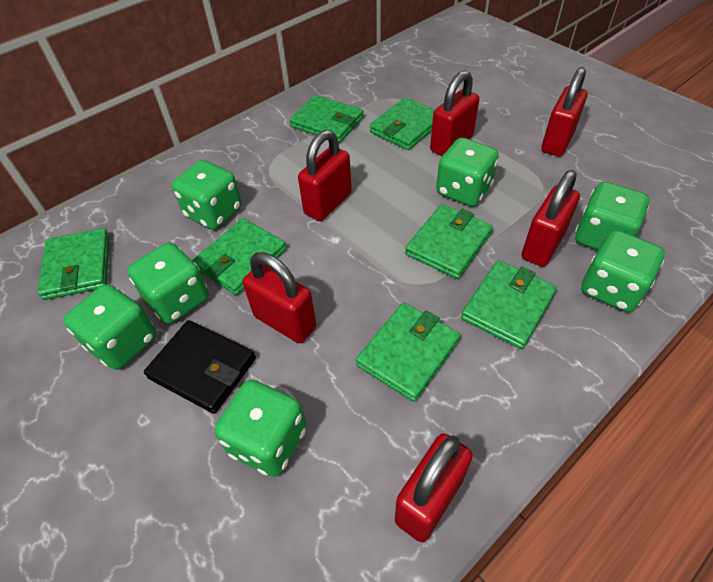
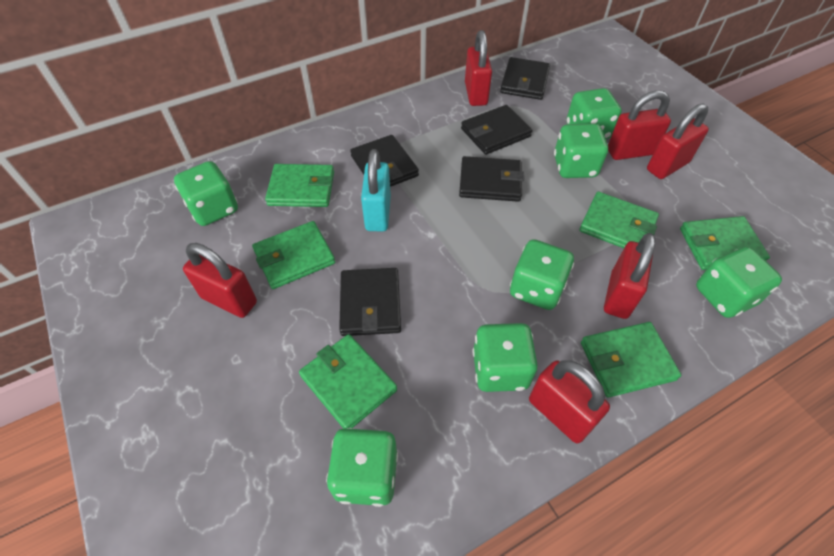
black wallet: 1 -> 5
green wallet: 7 -> 6
turquoise padlock: 0 -> 1

